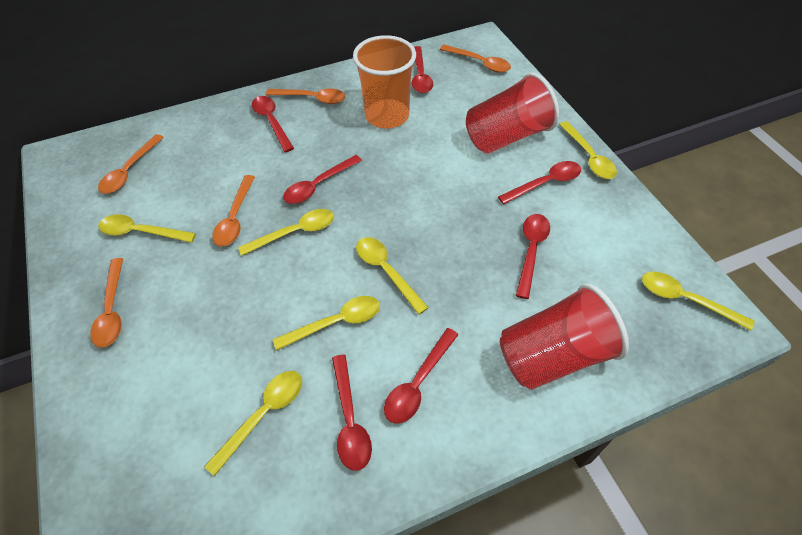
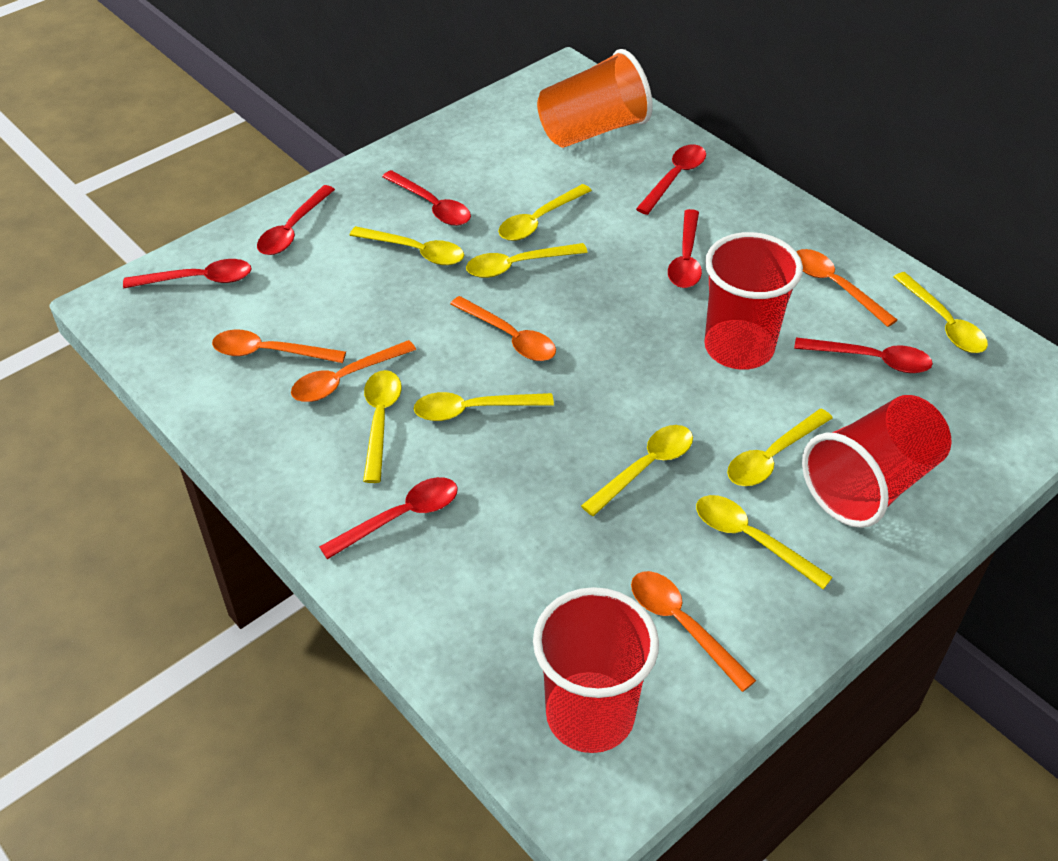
red cup: 2 -> 3
yellow spoon: 7 -> 9

